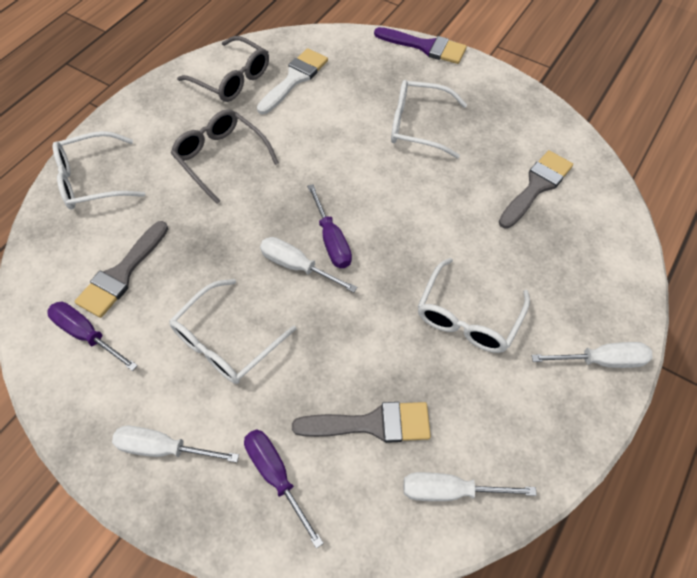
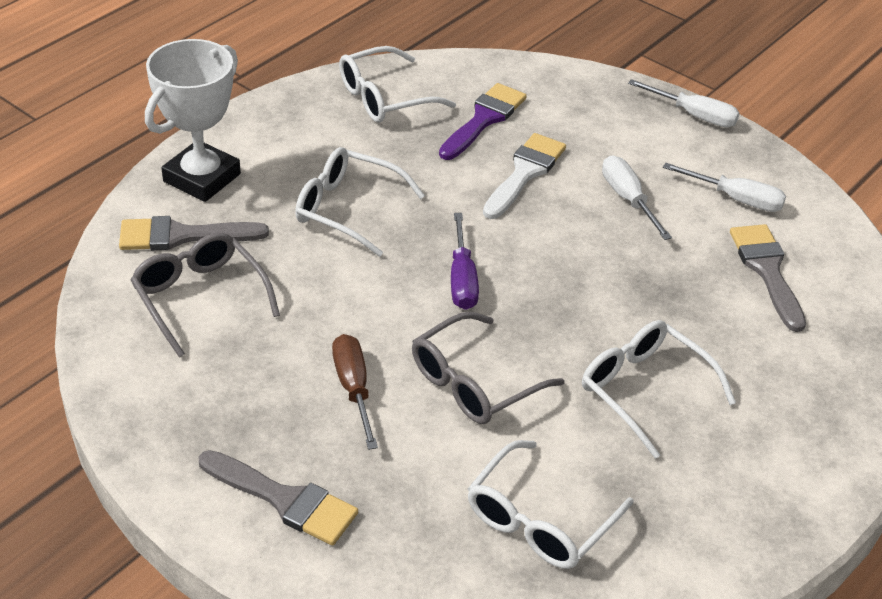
brown screwdriver: 0 -> 1
purple screwdriver: 3 -> 1
white screwdriver: 4 -> 3
white trophy: 0 -> 1

